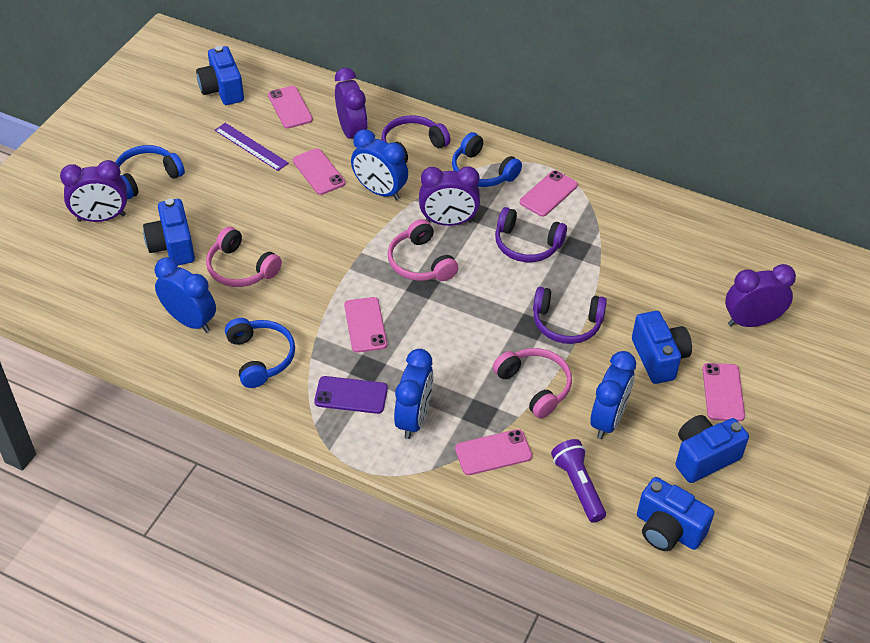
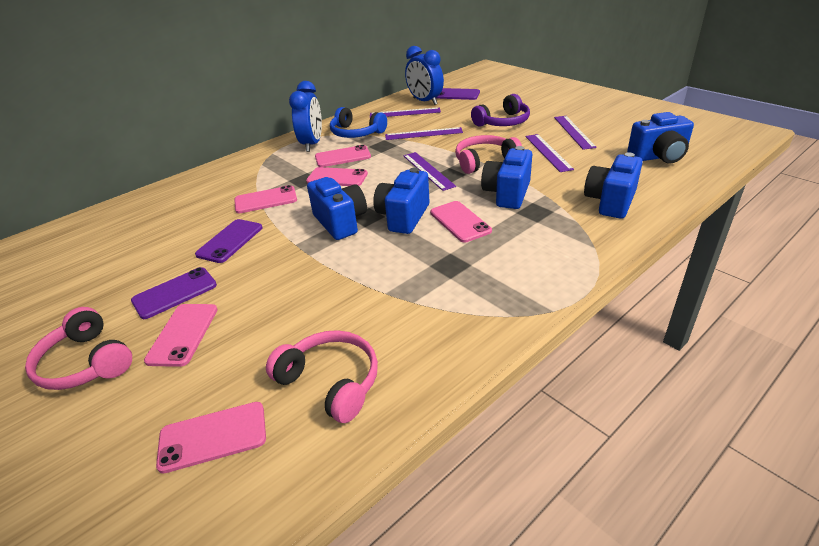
blue clock: 4 -> 2
blue headphones: 3 -> 1
purple clock: 4 -> 0
purple flashlight: 1 -> 0
purple headphones: 3 -> 1
purple phone: 1 -> 3
purple ruler: 1 -> 5

